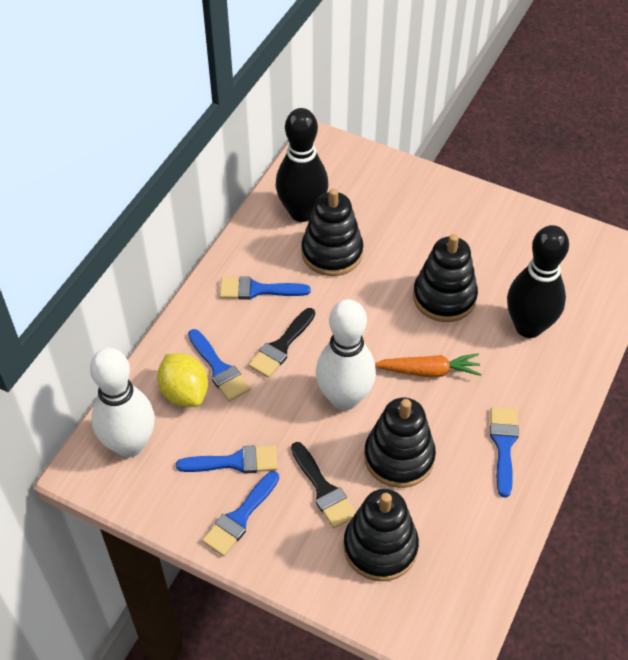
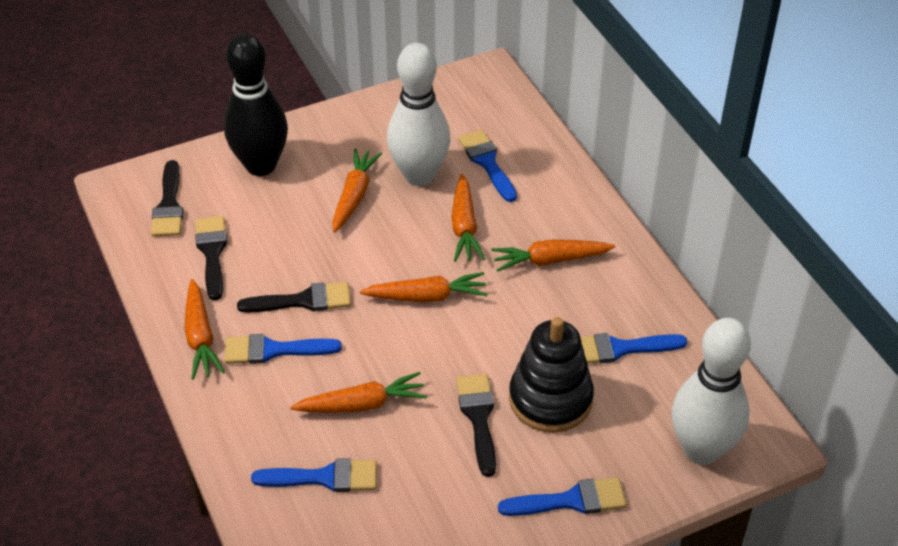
black bowling pin: 2 -> 1
black brush: 2 -> 4
black stacking toy: 4 -> 1
orange carrot: 1 -> 6
yellow lemon: 1 -> 0

